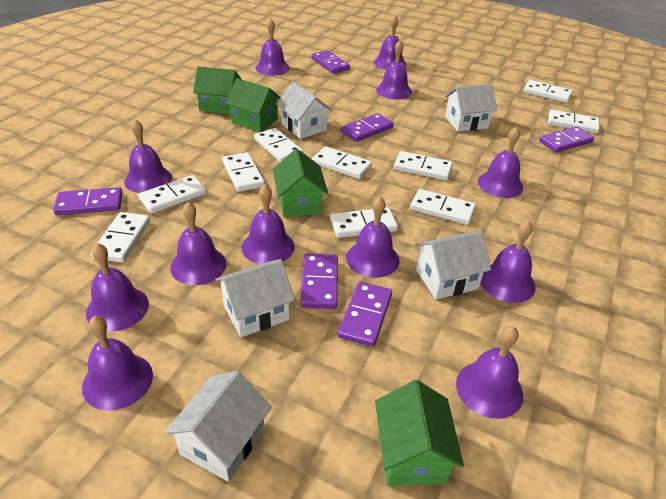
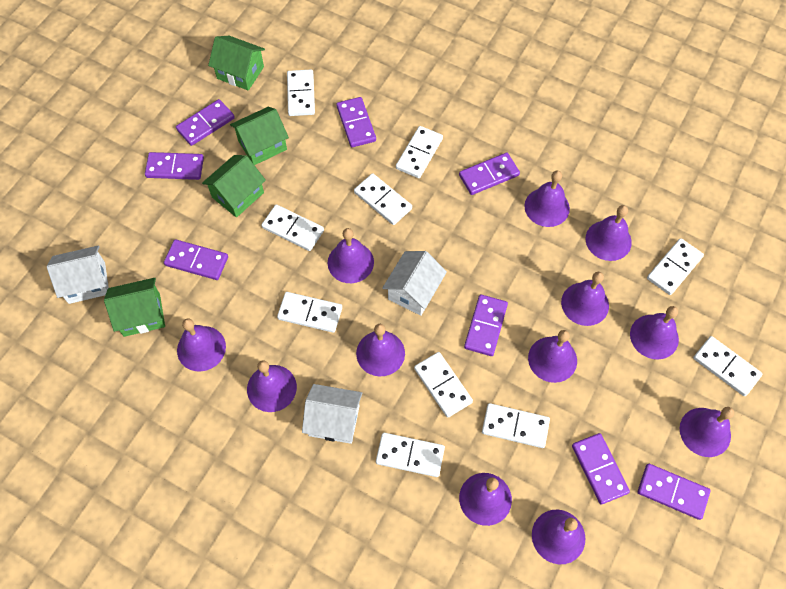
purple domino: 6 -> 8
white house: 5 -> 3

